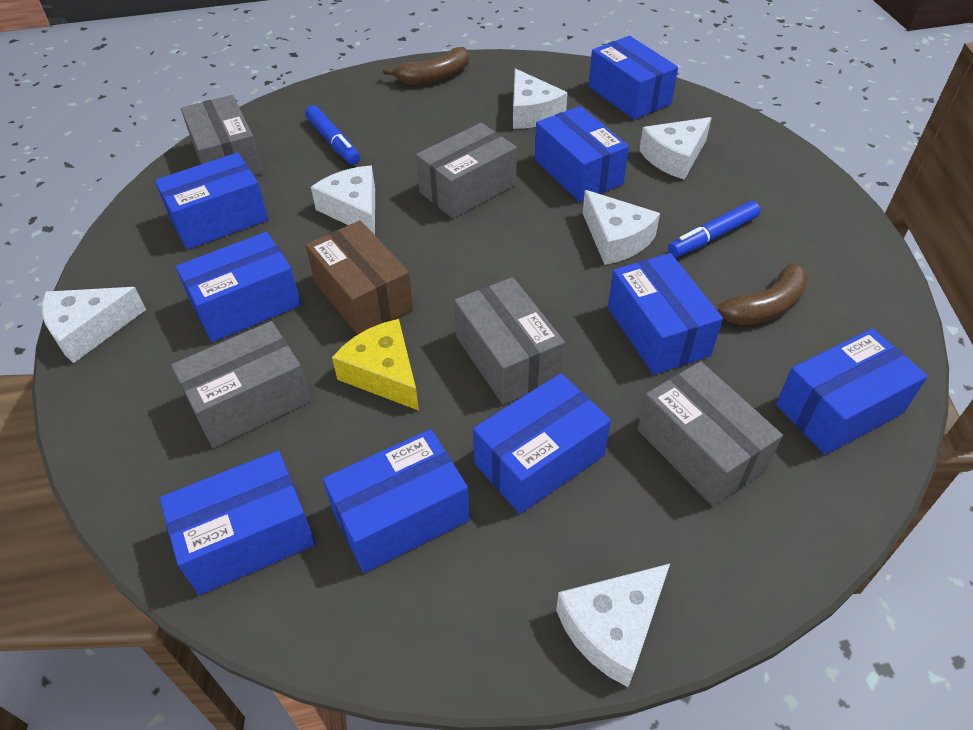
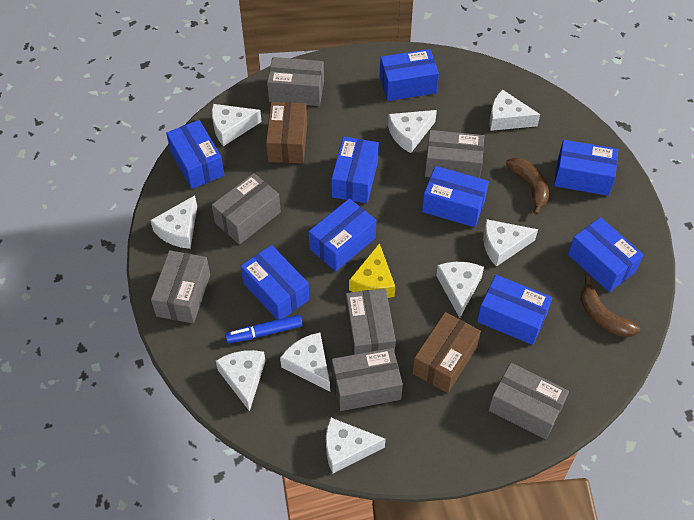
blue marker: 2 -> 1
brown box: 1 -> 2
grey box: 5 -> 7
white cheese: 6 -> 9

